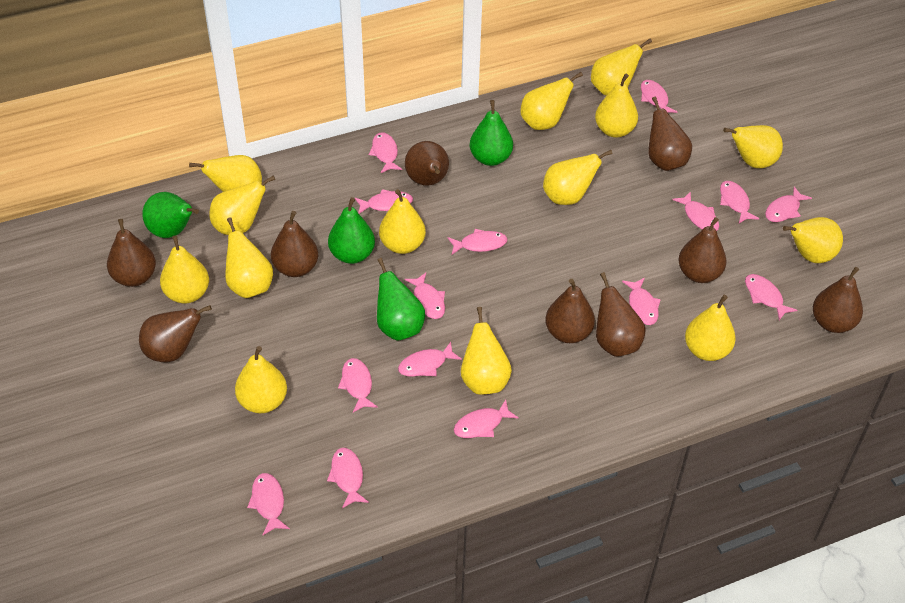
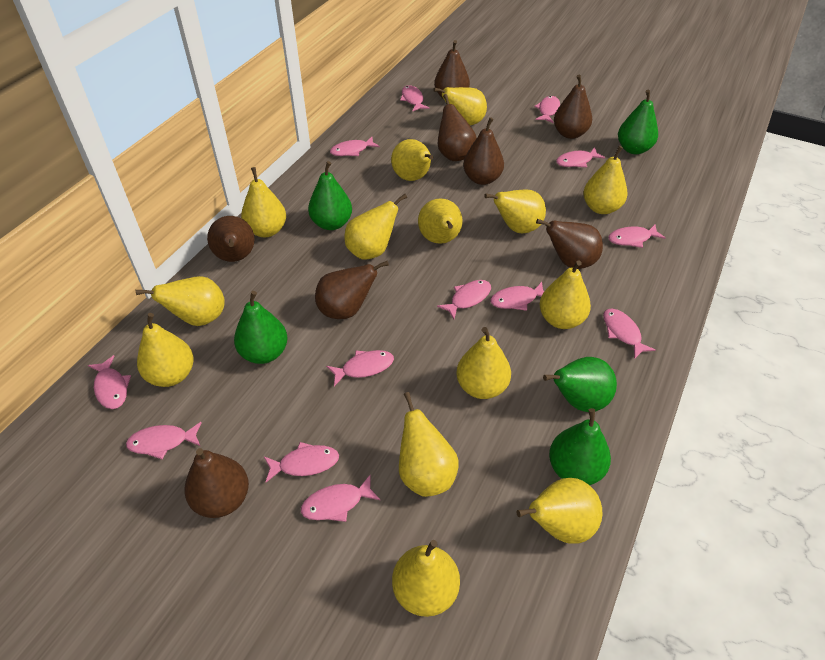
brown pear: 9 -> 8
green pear: 4 -> 5
pink fish: 15 -> 13

